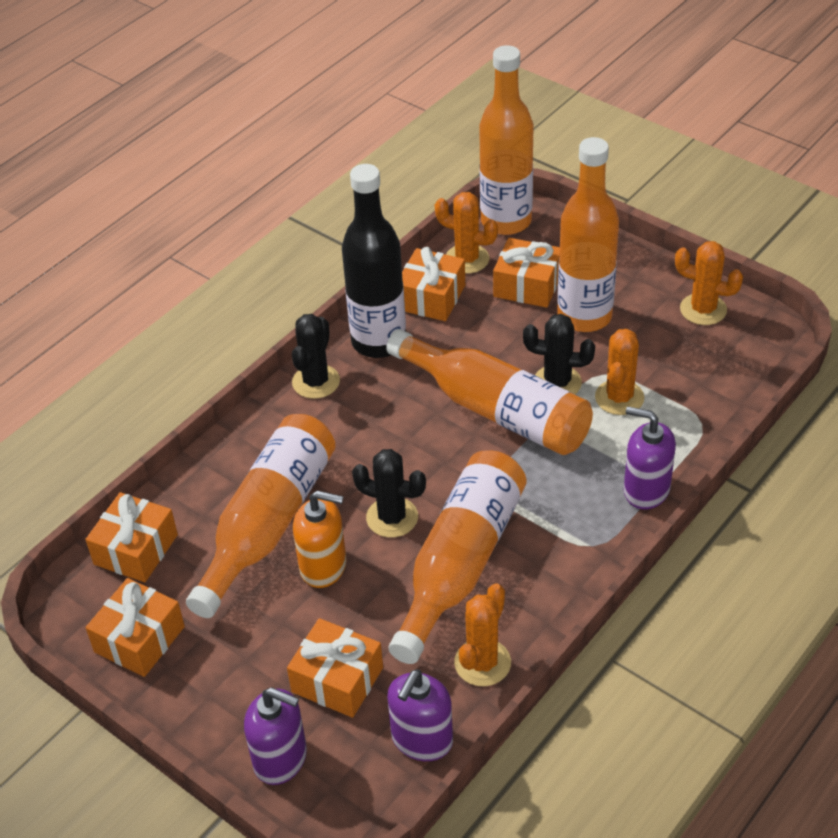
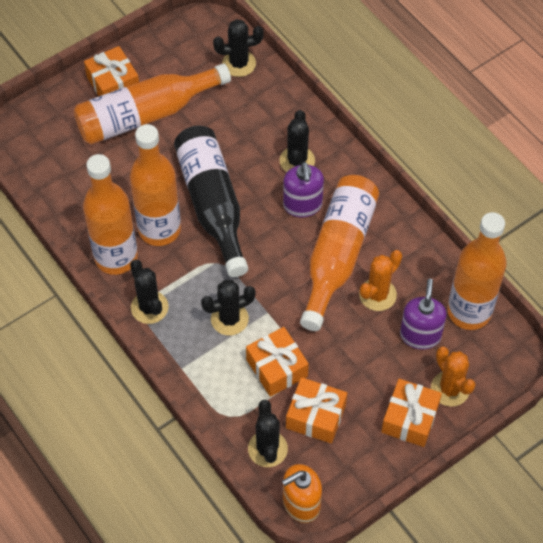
black cactus: 3 -> 5
orange cactus: 4 -> 2
orange gift: 5 -> 4
purple soap dispenser: 3 -> 2

